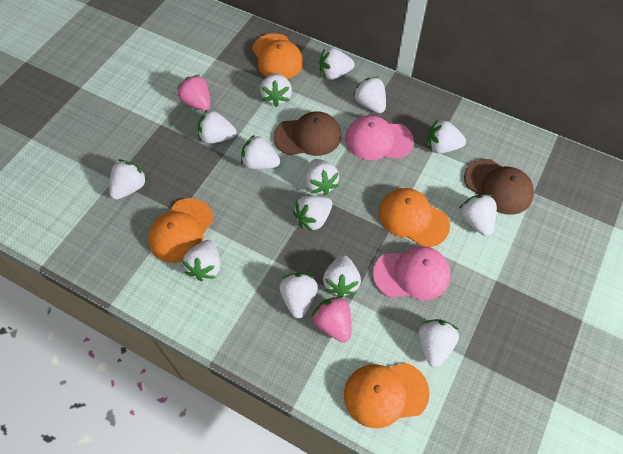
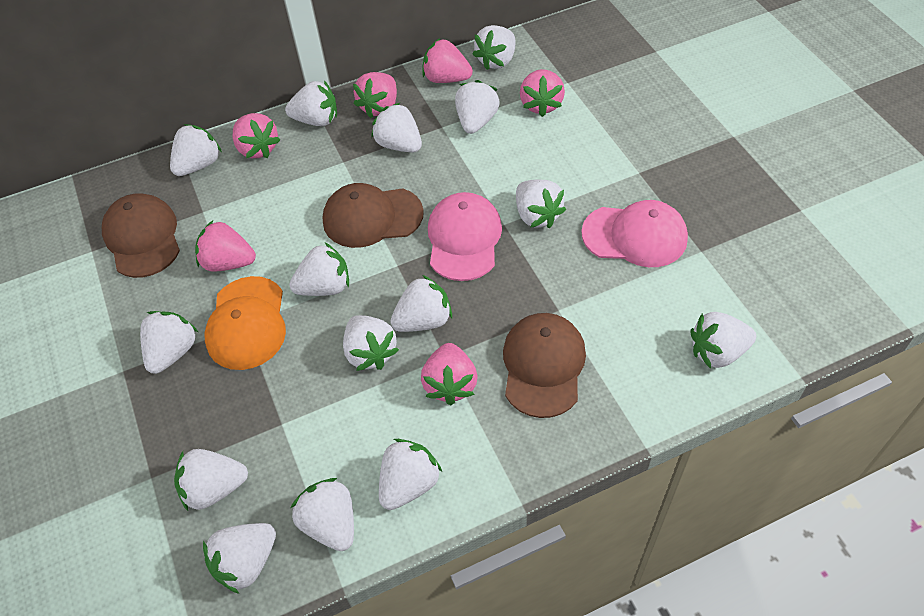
brown cap: 2 -> 3
orange cap: 4 -> 1
pink strawberry: 2 -> 6
white strawberry: 14 -> 15

